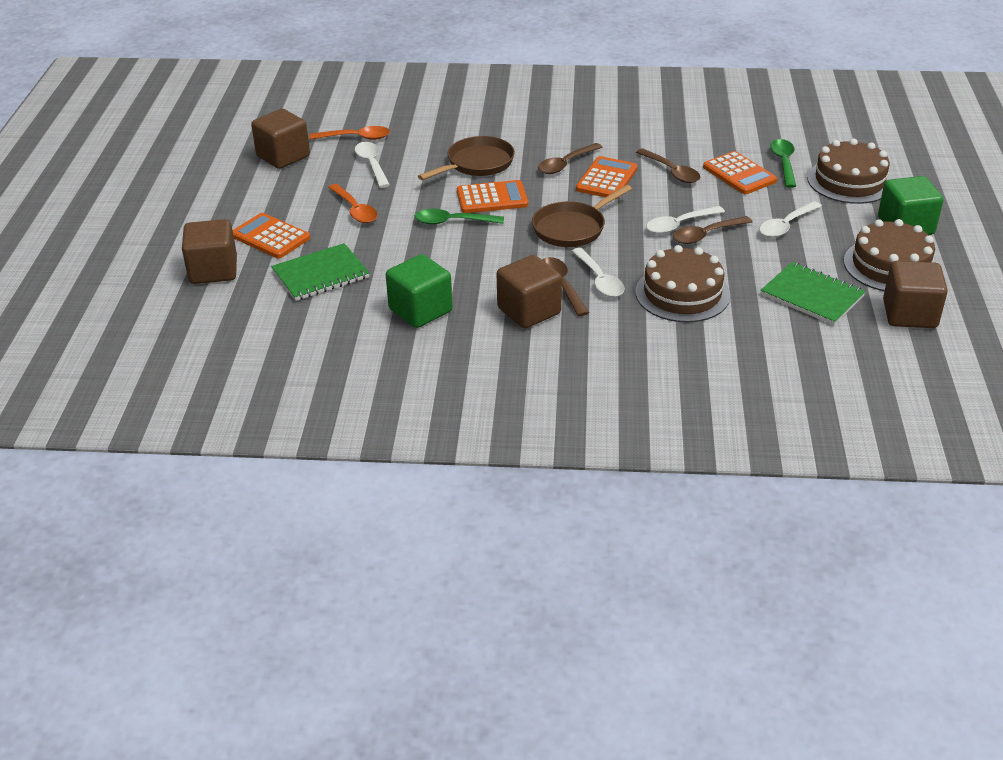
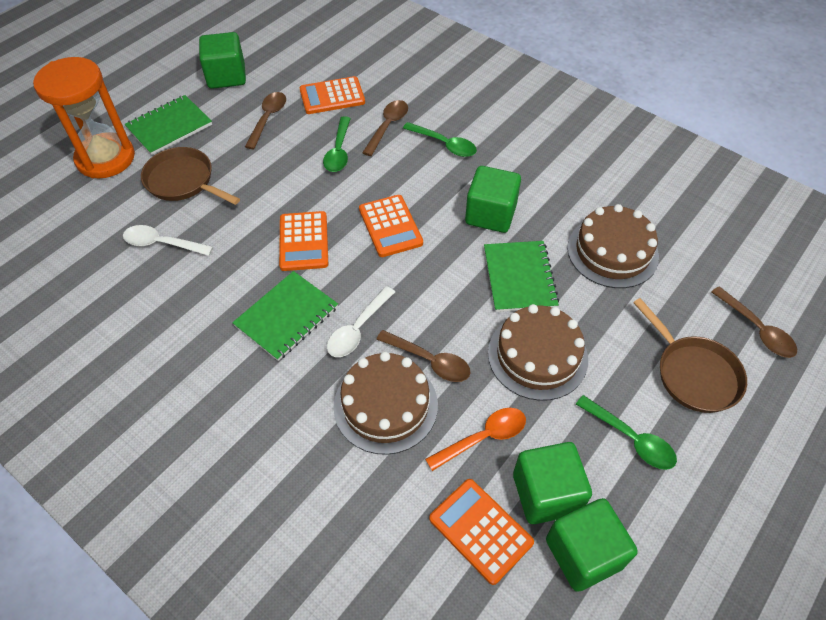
brown cube: 4 -> 0
green cube: 2 -> 4
green notebook: 2 -> 3
green spoon: 2 -> 3
orange hourglass: 0 -> 1
orange spoon: 2 -> 1
white spoon: 4 -> 2

